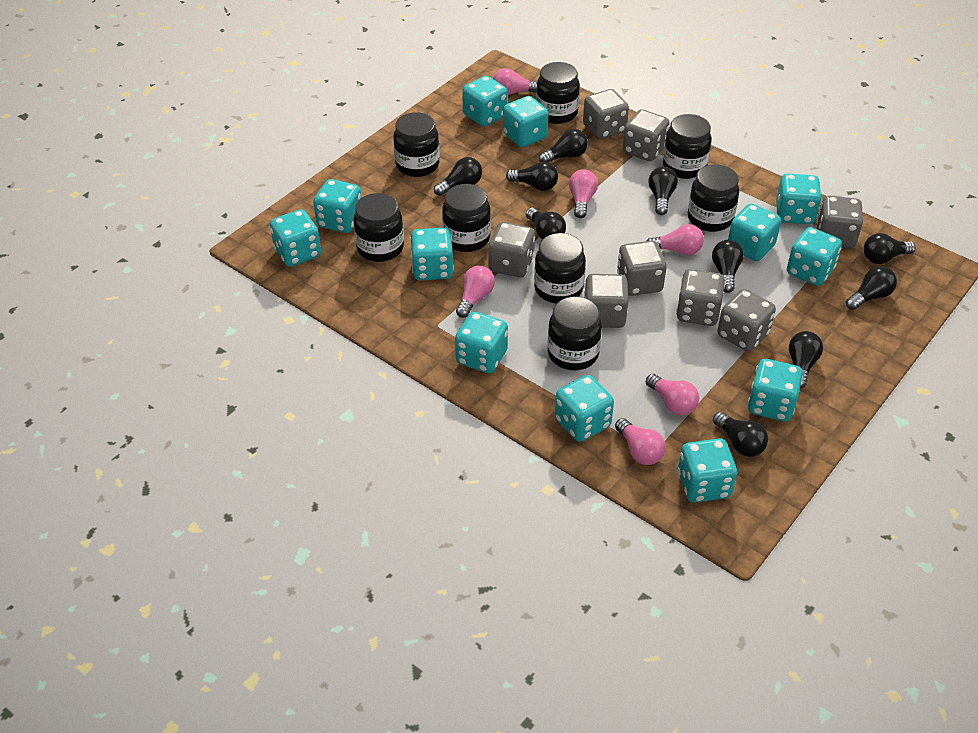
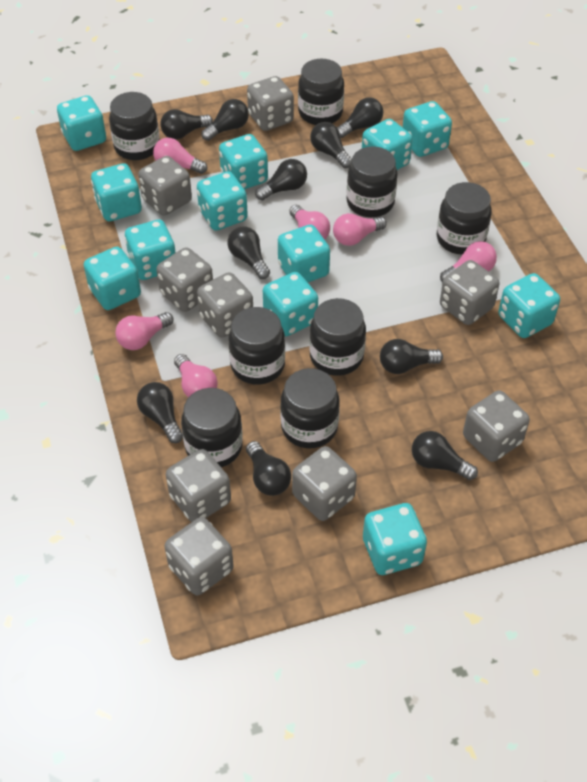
grey dice: 8 -> 9

